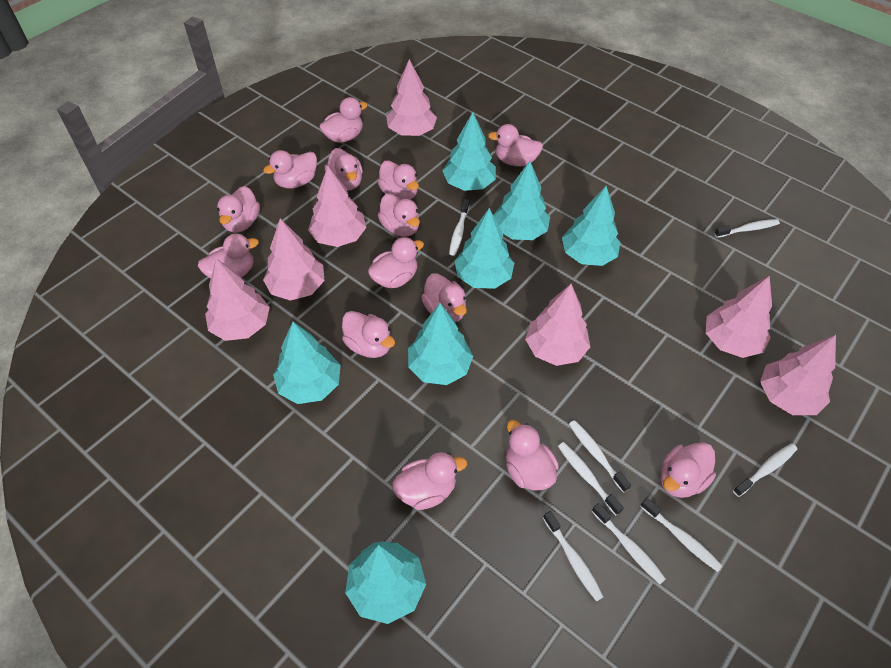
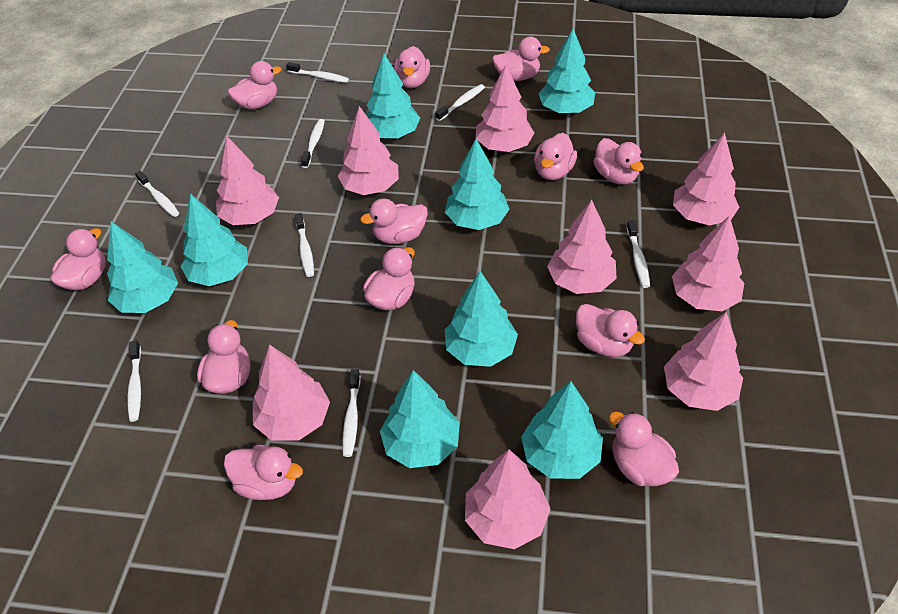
pink duck: 14 -> 12
pink tree: 7 -> 9
turquoise tree: 7 -> 8

